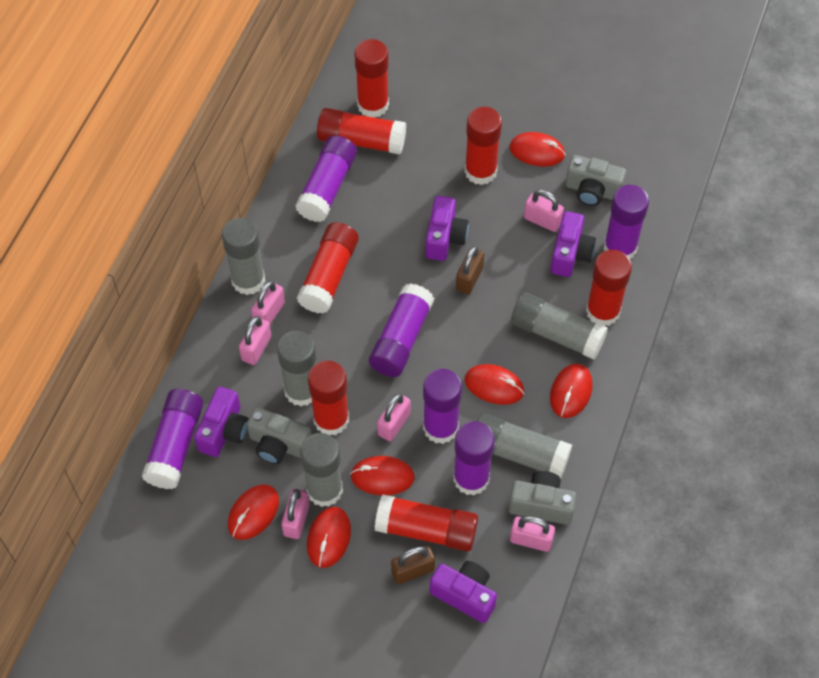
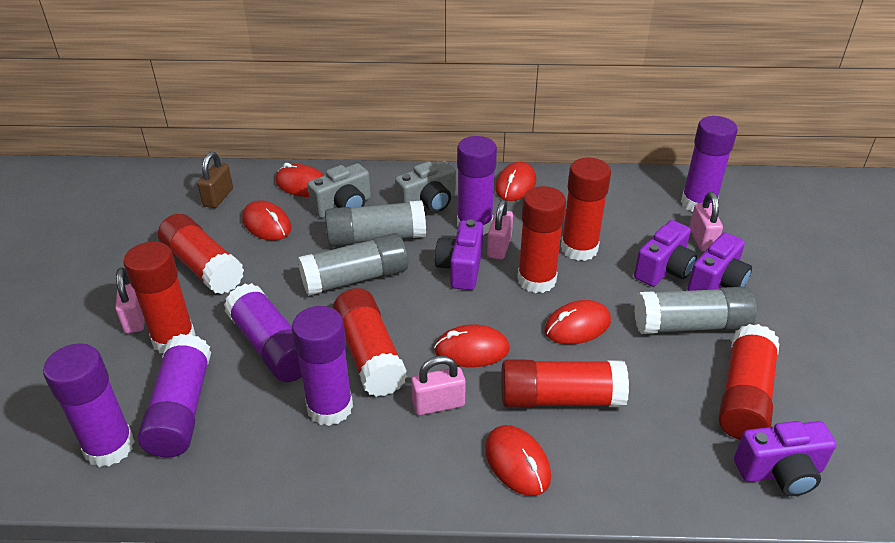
brown padlock: 2 -> 1
grey camera: 3 -> 2
grey glue stick: 5 -> 3
pink padlock: 6 -> 4

